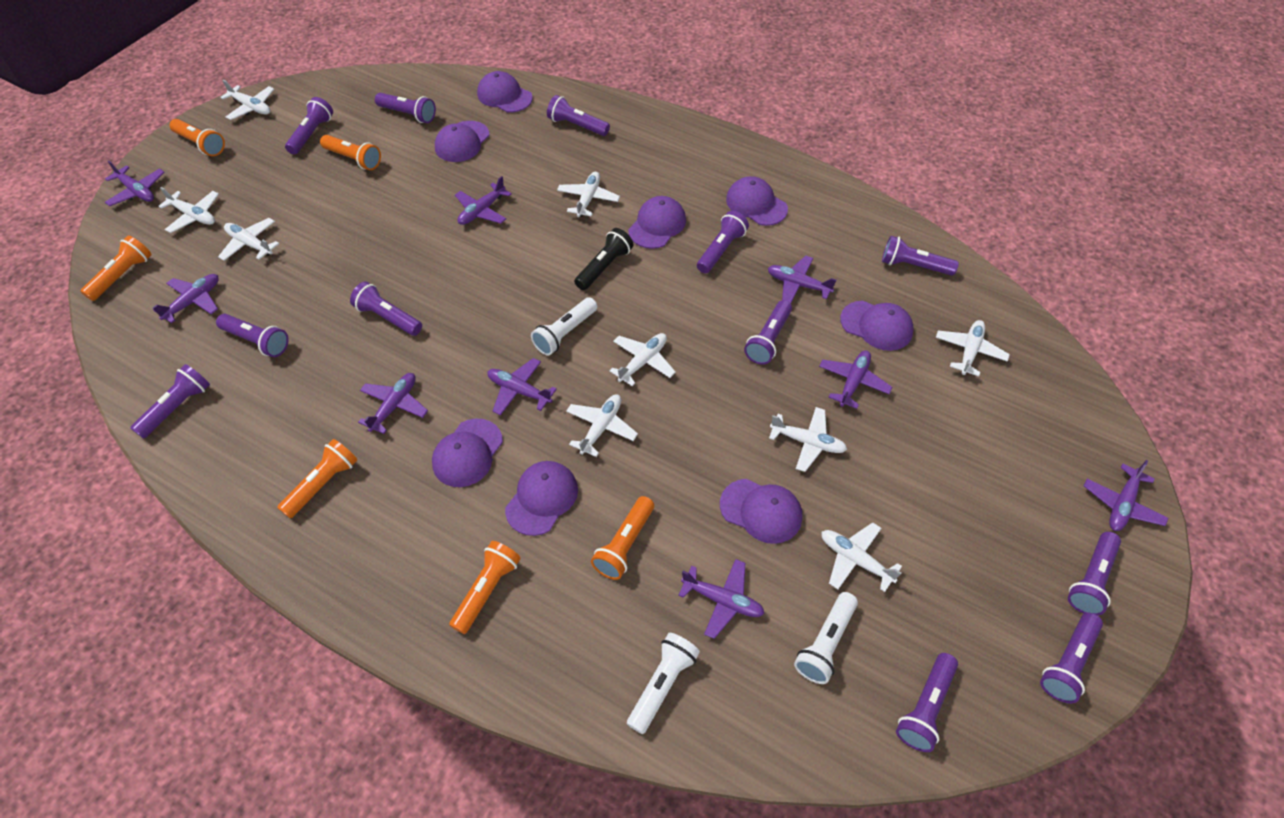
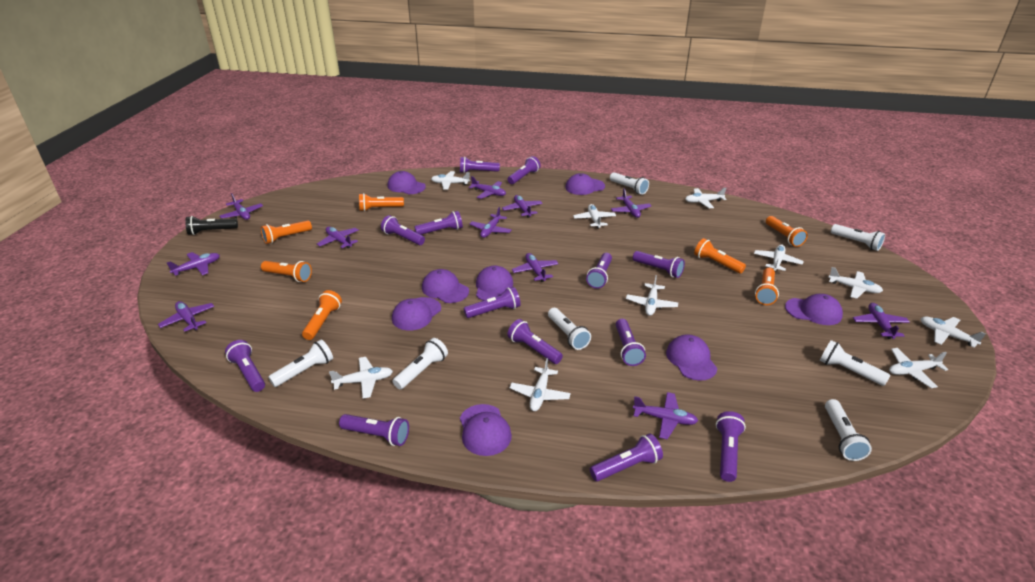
orange flashlight: 6 -> 7
purple flashlight: 12 -> 13
purple plane: 9 -> 11
white flashlight: 3 -> 7
white plane: 9 -> 10

